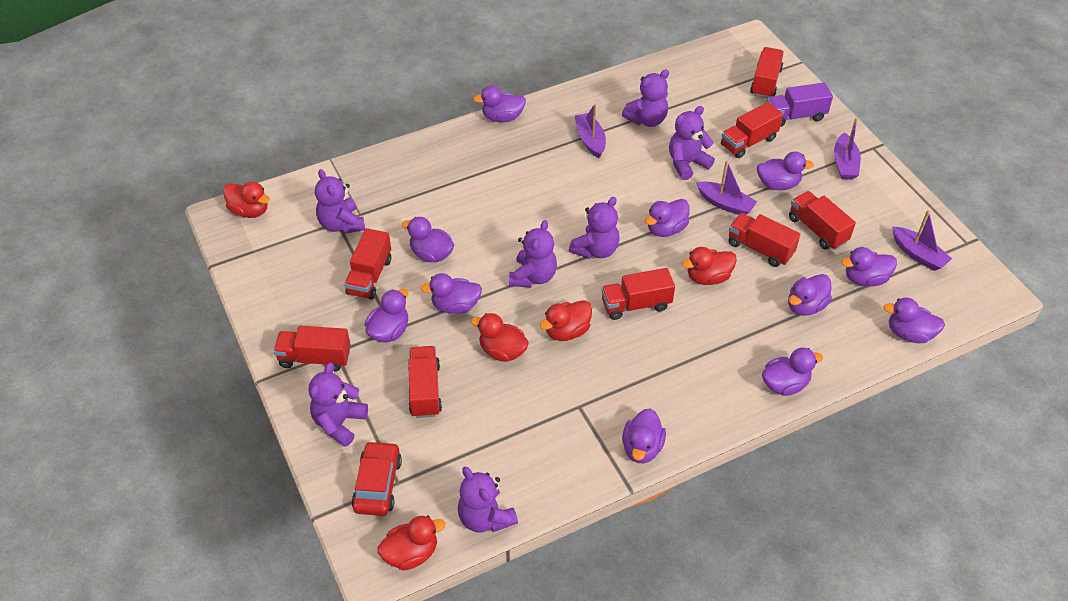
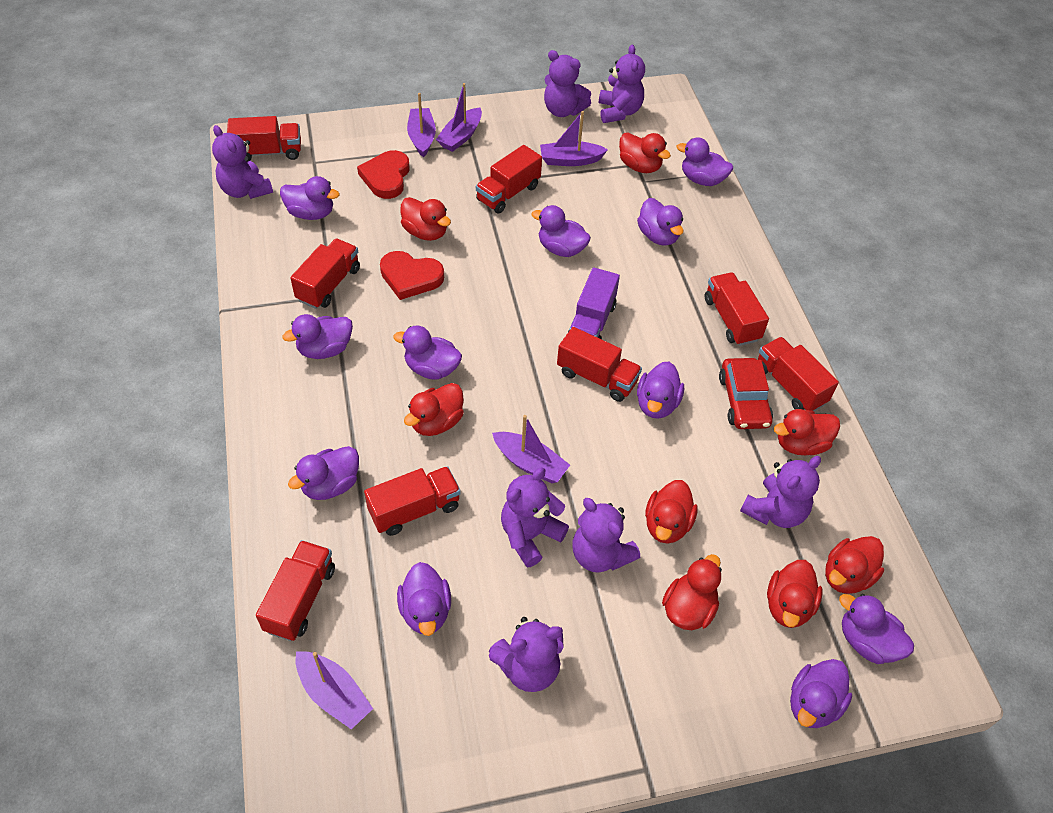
purple boat: 4 -> 5
red duck: 5 -> 8
red heart: 0 -> 2

